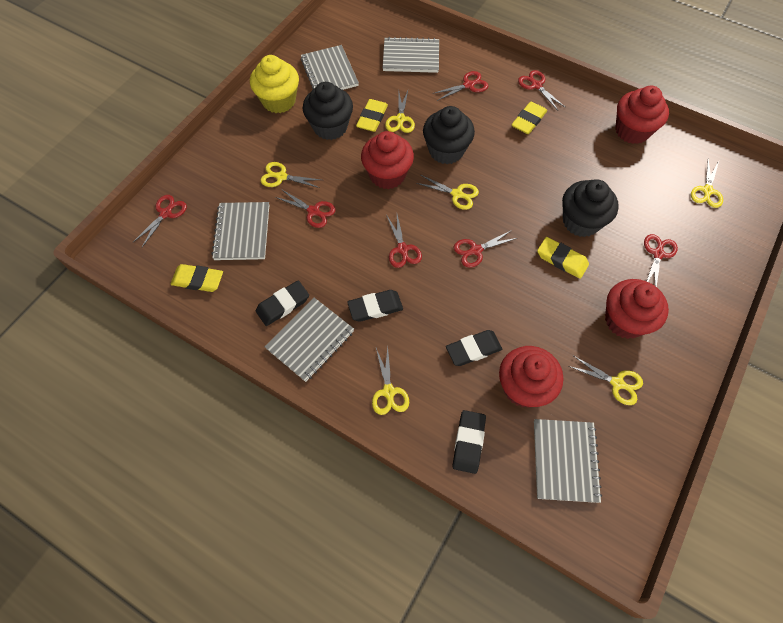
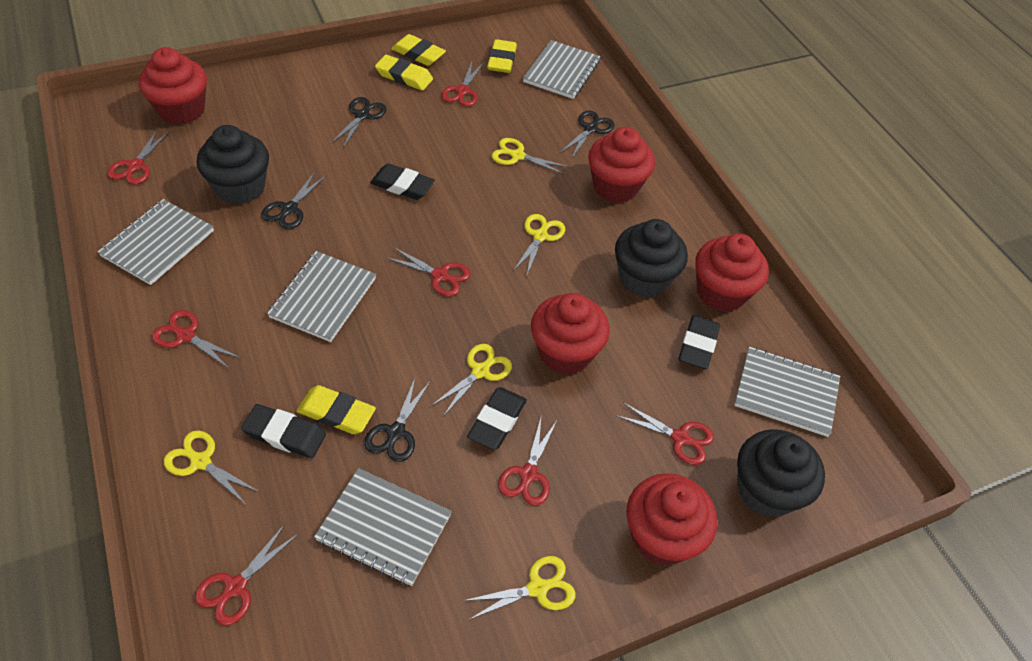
black scissors: 0 -> 4
red cupcake: 4 -> 5
yellow cupcake: 1 -> 0
yellow scissors: 6 -> 5

